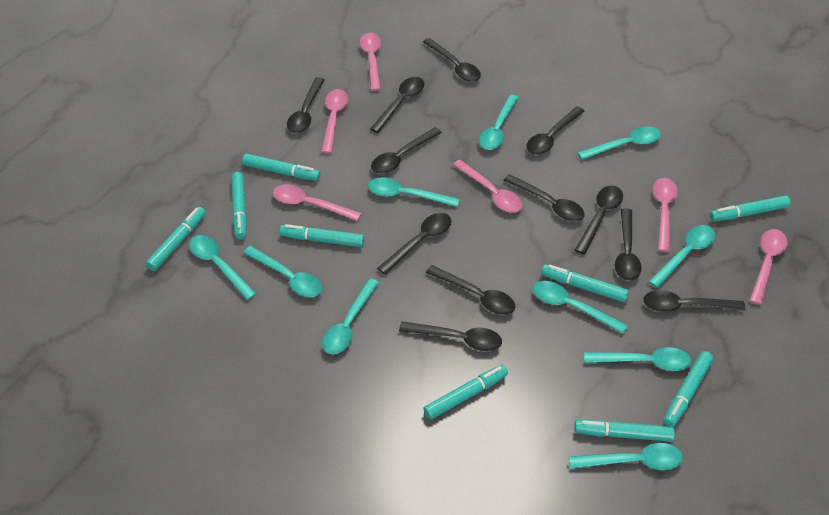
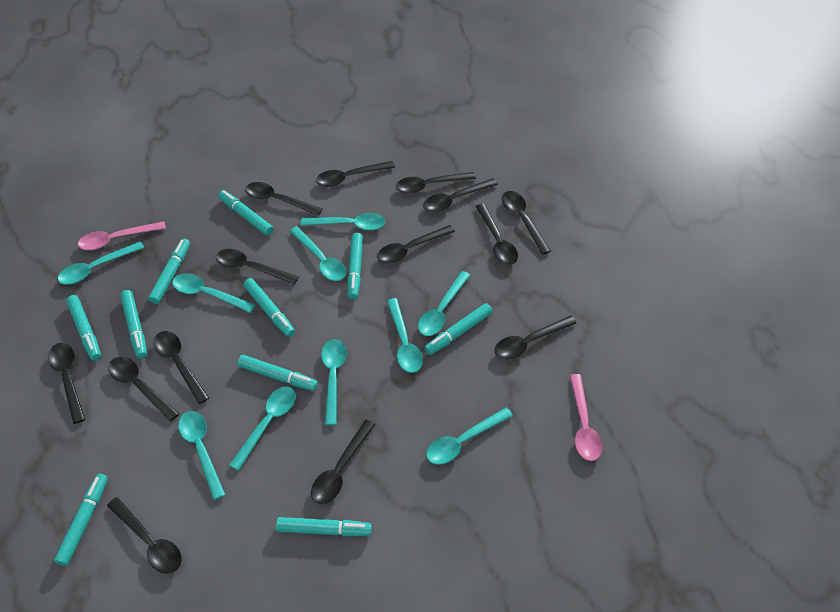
black spoon: 12 -> 14
pink spoon: 6 -> 2
turquoise marker: 9 -> 10

